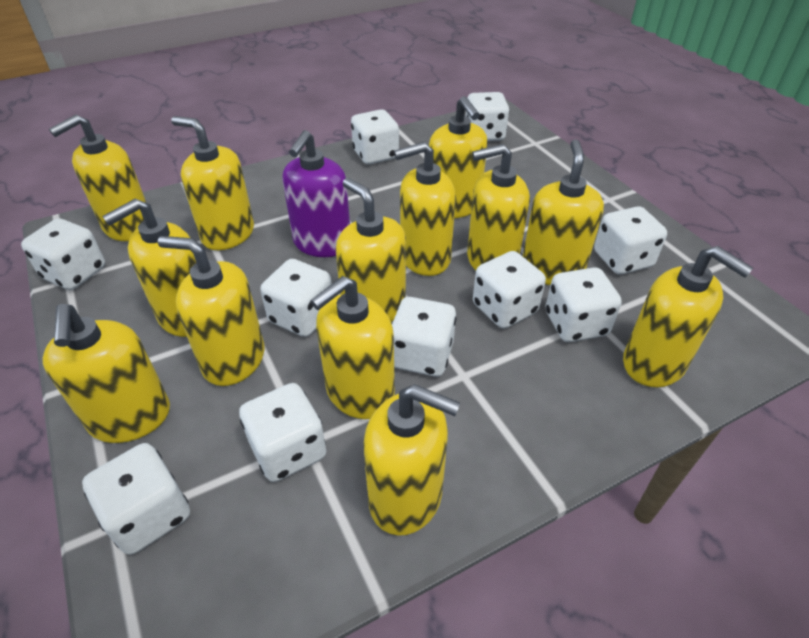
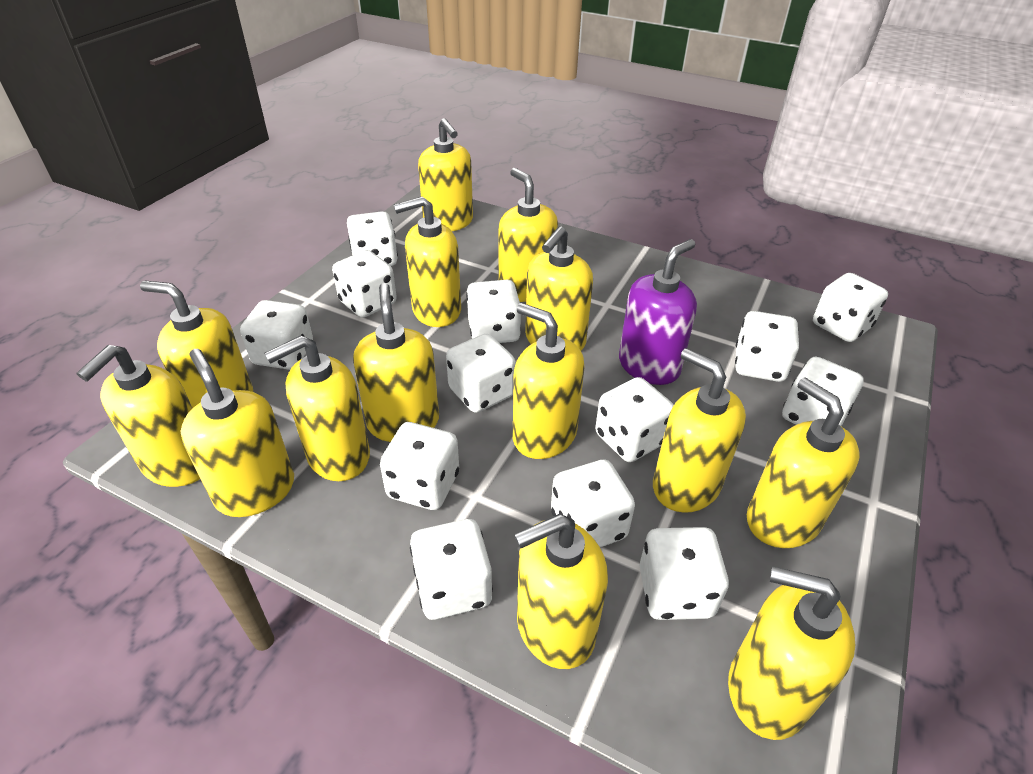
white dice: 10 -> 13
yellow soap dispenser: 13 -> 14

